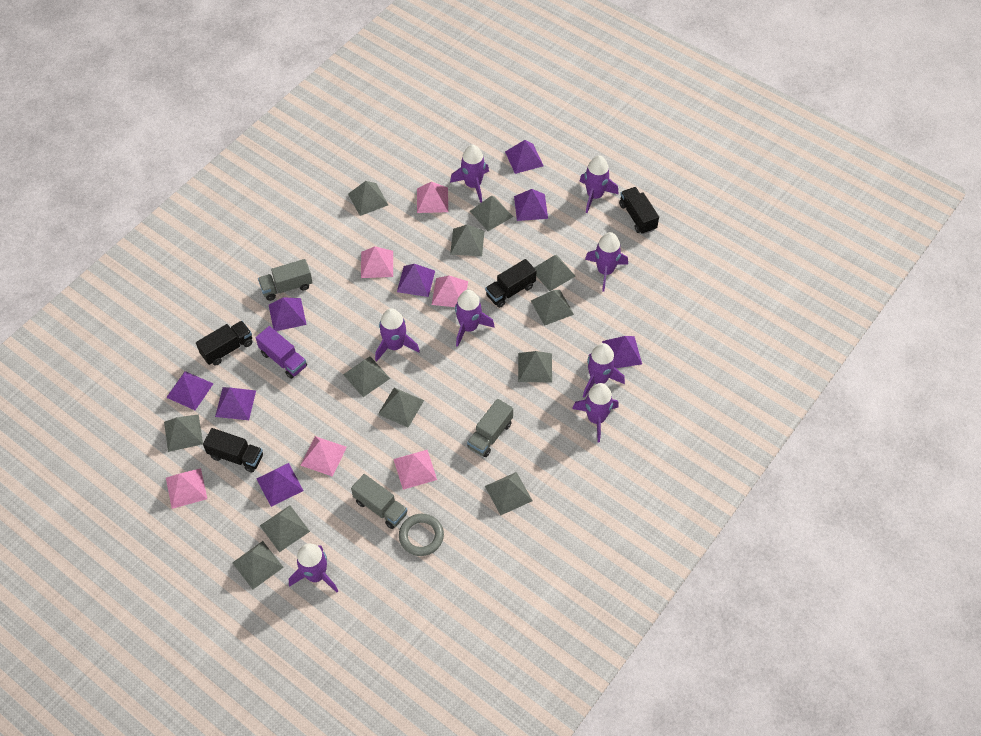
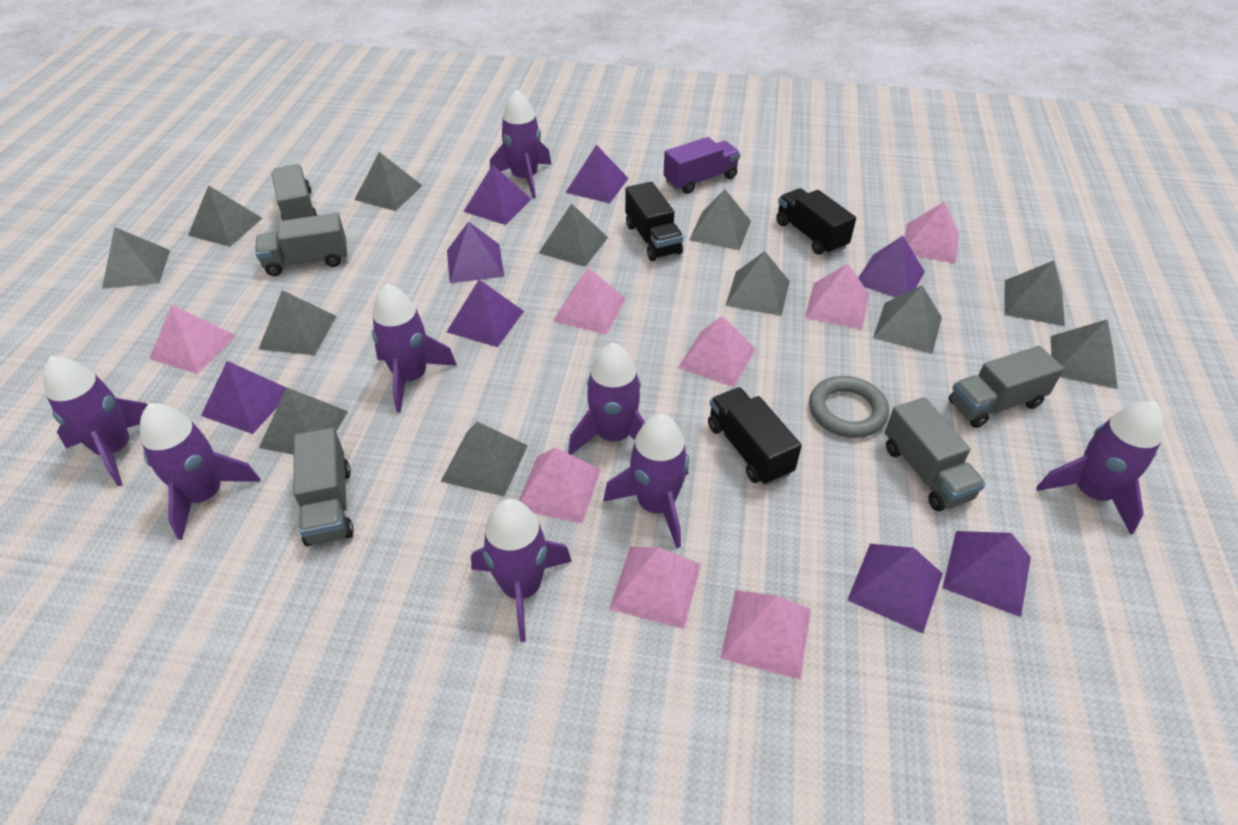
black truck: 4 -> 3
grey truck: 3 -> 5
pink pyramid: 6 -> 8

